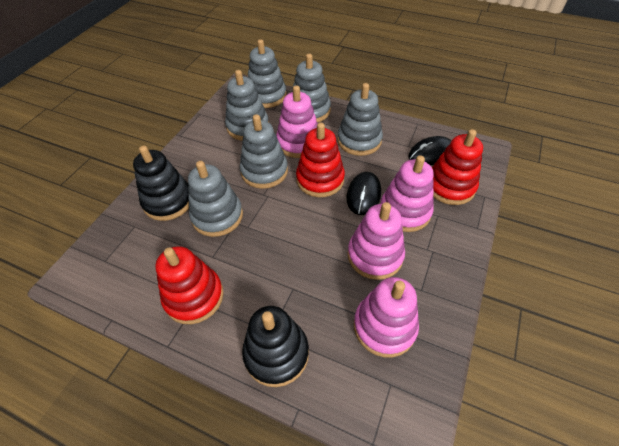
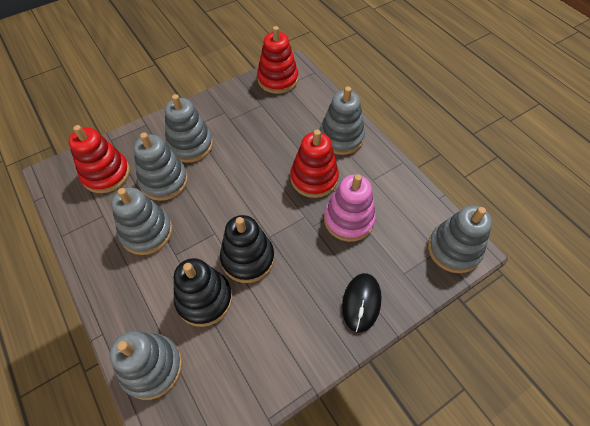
black mouse: 2 -> 1
pink stacking toy: 4 -> 1

